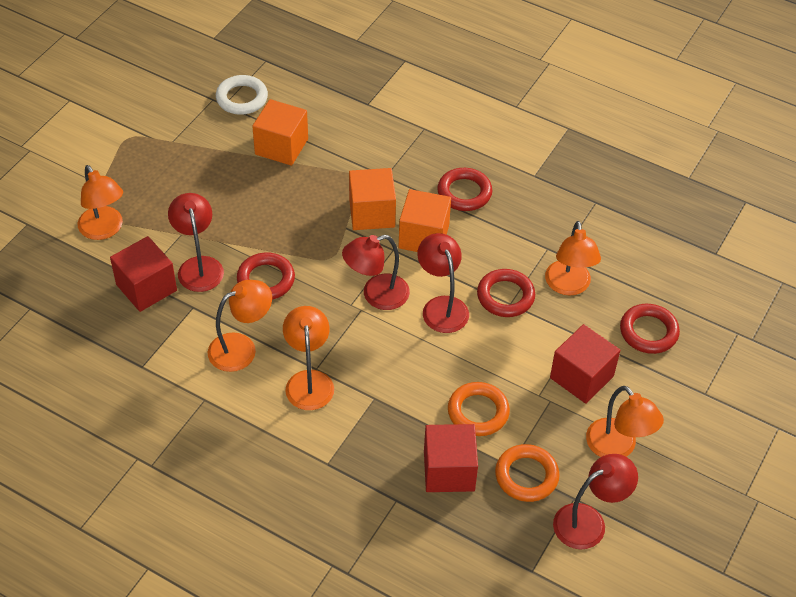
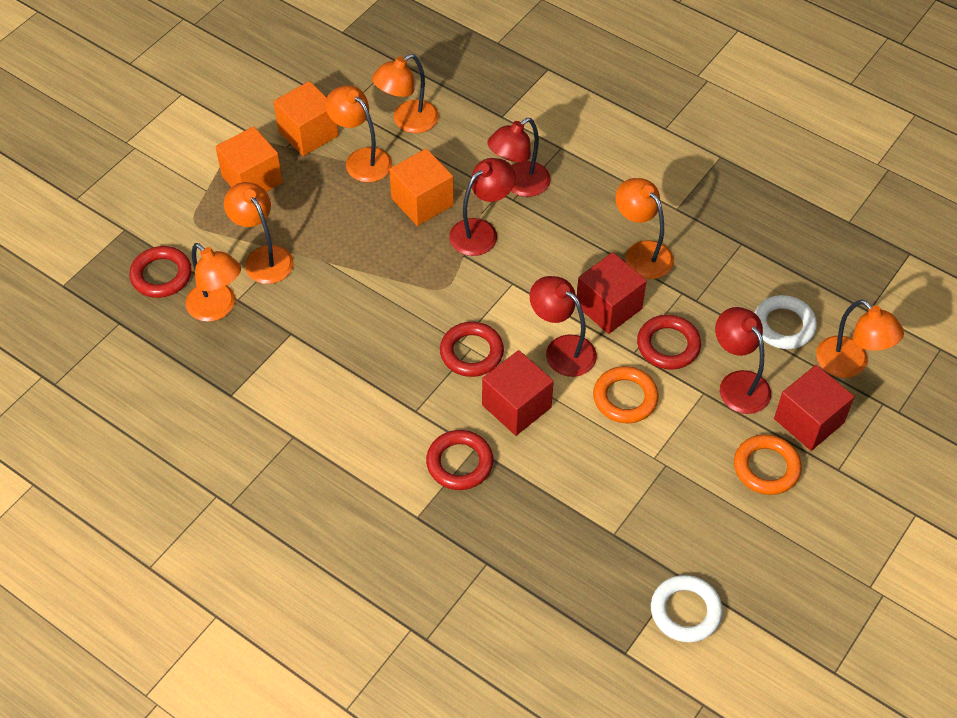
orange lamp: 5 -> 6
white ring: 1 -> 2

